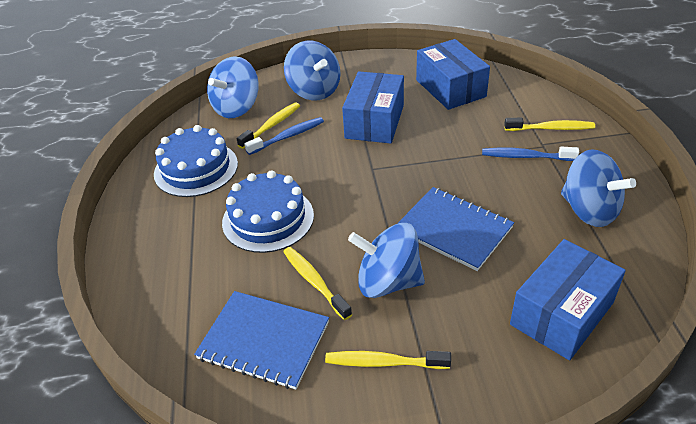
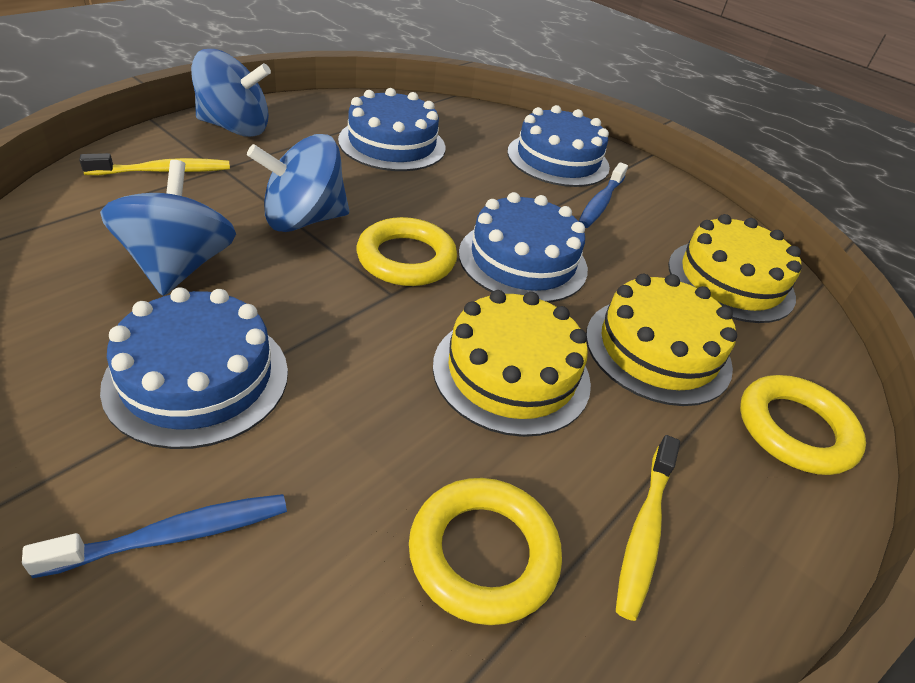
blue box: 3 -> 0
blue cake: 2 -> 4
blue notebook: 2 -> 0
blue spinning top: 4 -> 3
yellow cake: 0 -> 3
yellow ring: 0 -> 3
yellow toothbrush: 4 -> 2

